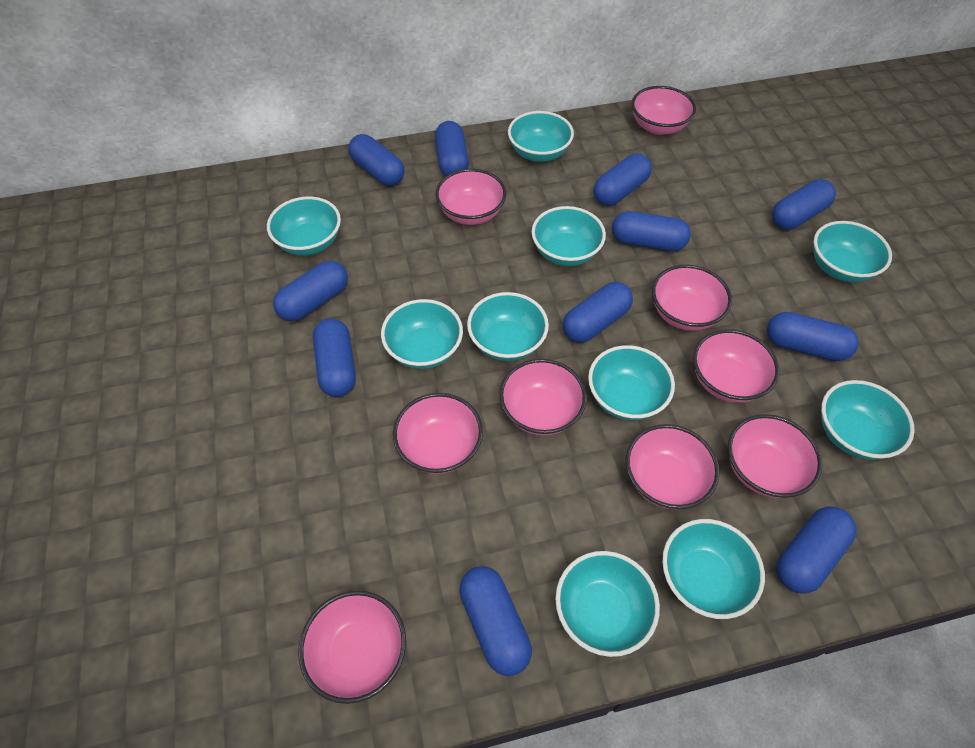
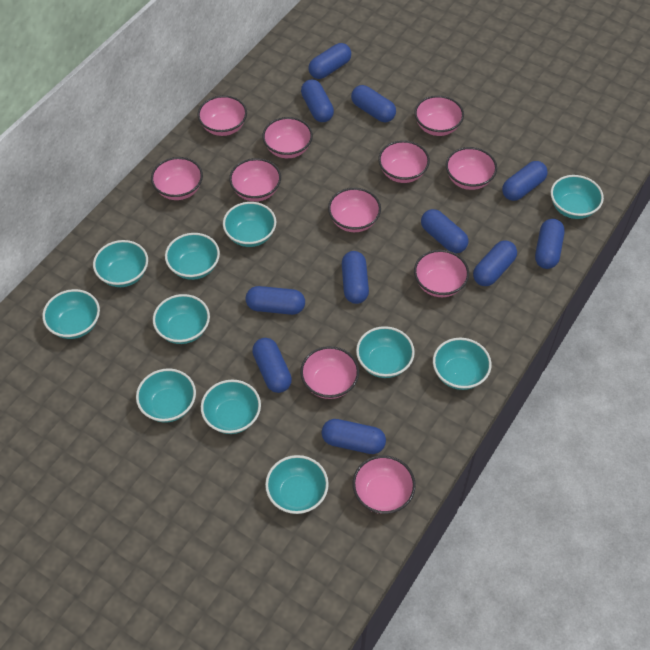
pink bowl: 9 -> 11
turquoise bowl: 10 -> 11

